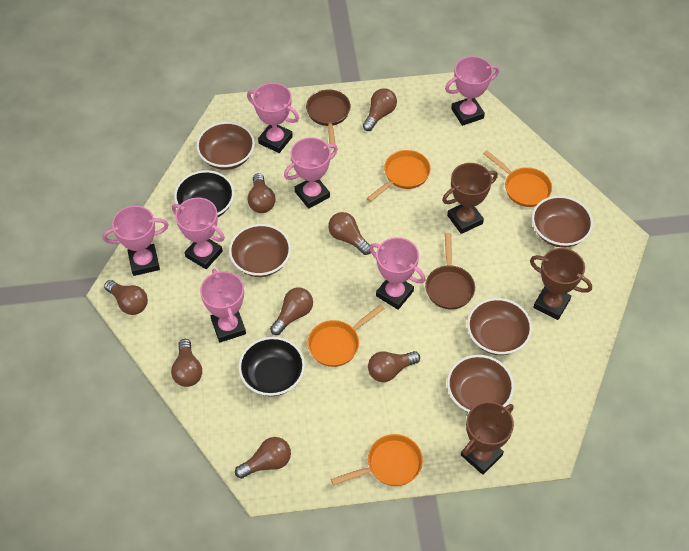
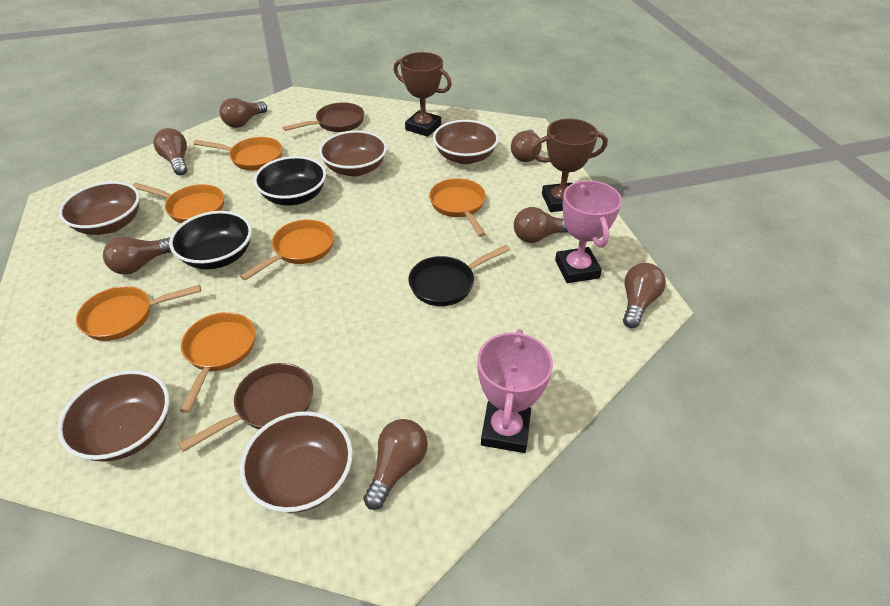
black pan: 0 -> 1
brown light bulb: 8 -> 7
brown trophy: 3 -> 2
orange pan: 4 -> 6
pink trophy: 7 -> 2

